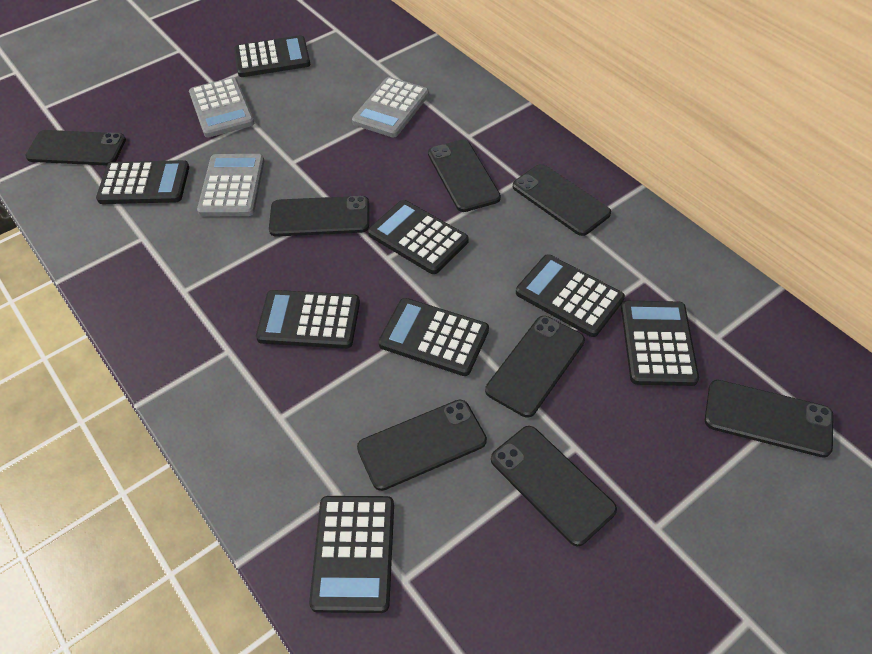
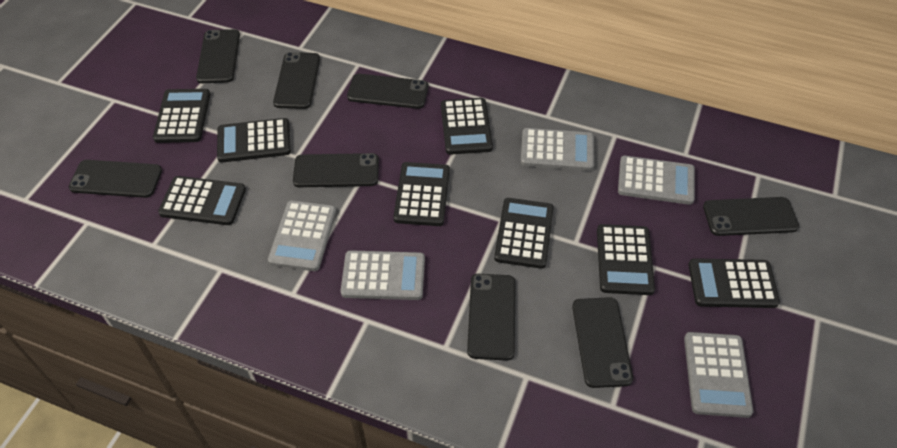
grey calculator: 3 -> 5

